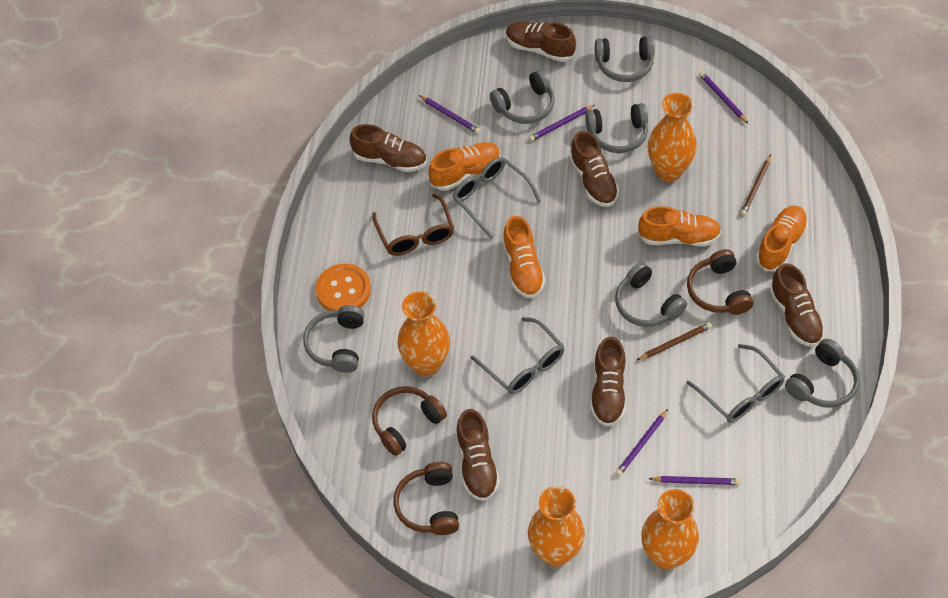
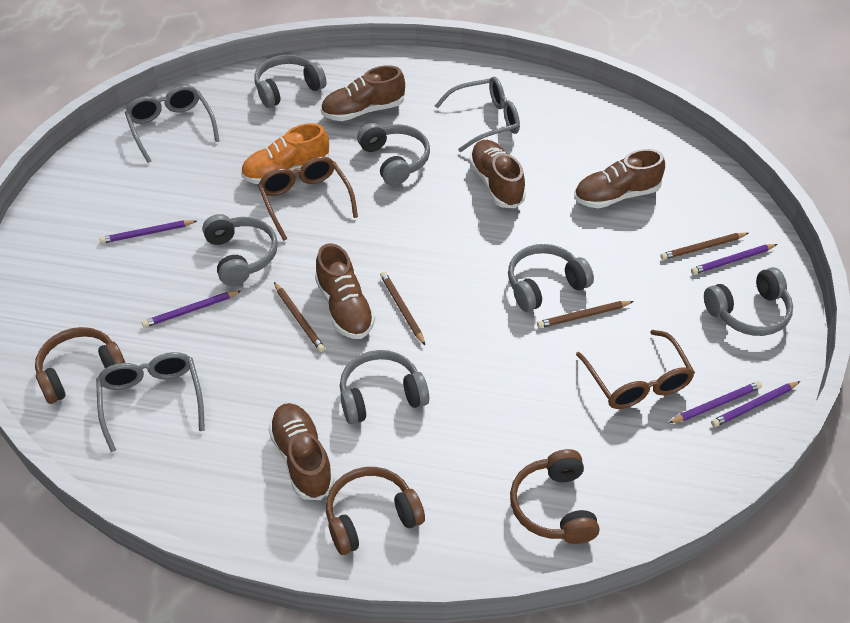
brown glasses: 1 -> 2
brown pencil: 2 -> 4
brown shoe: 6 -> 5
orange button: 1 -> 0
orange shoe: 4 -> 1
orange vase: 4 -> 0

